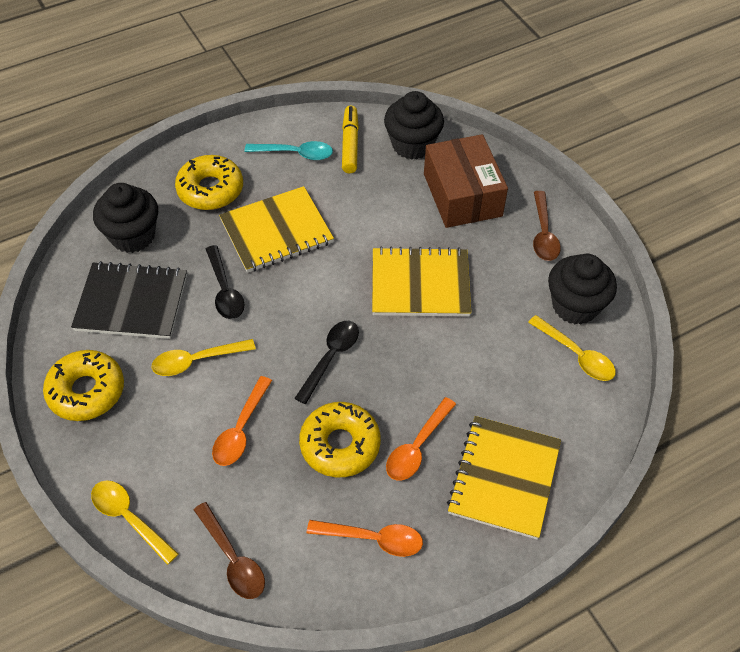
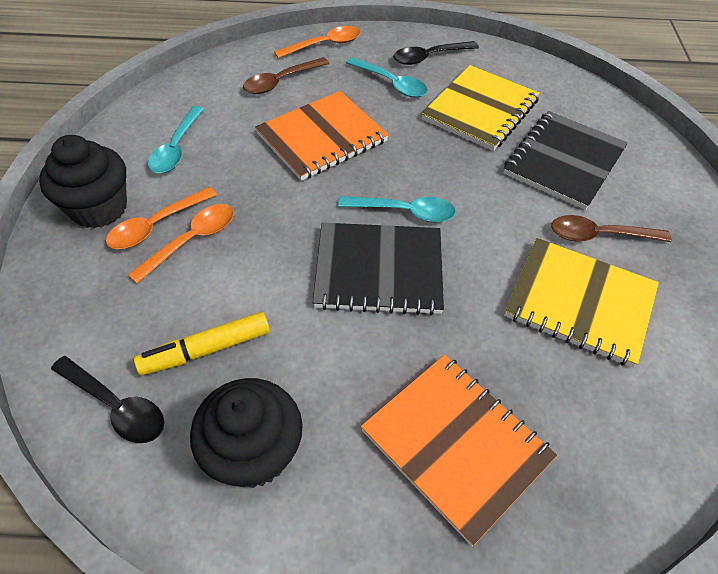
black cupcake: 3 -> 2
black notebook: 1 -> 2
brown box: 1 -> 0
orange notebook: 0 -> 2
turquoise spoon: 1 -> 3
yellow donut: 3 -> 0
yellow notebook: 3 -> 2
yellow spoon: 3 -> 0

